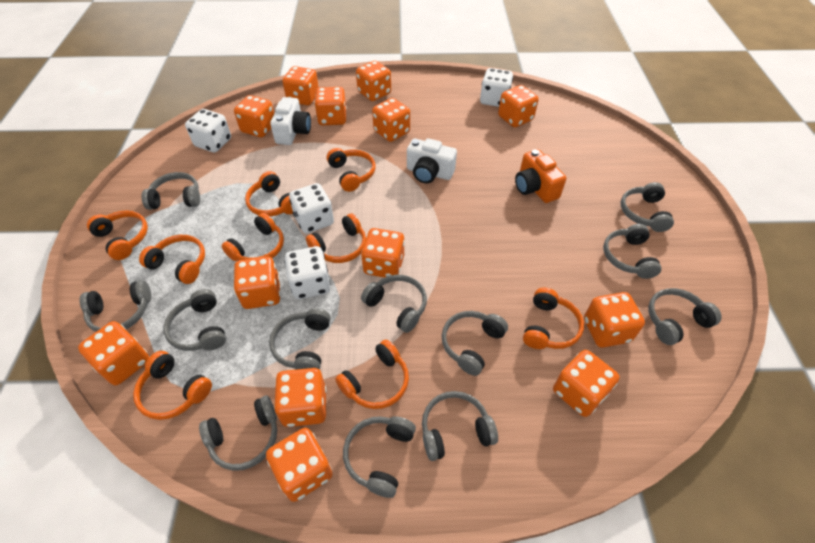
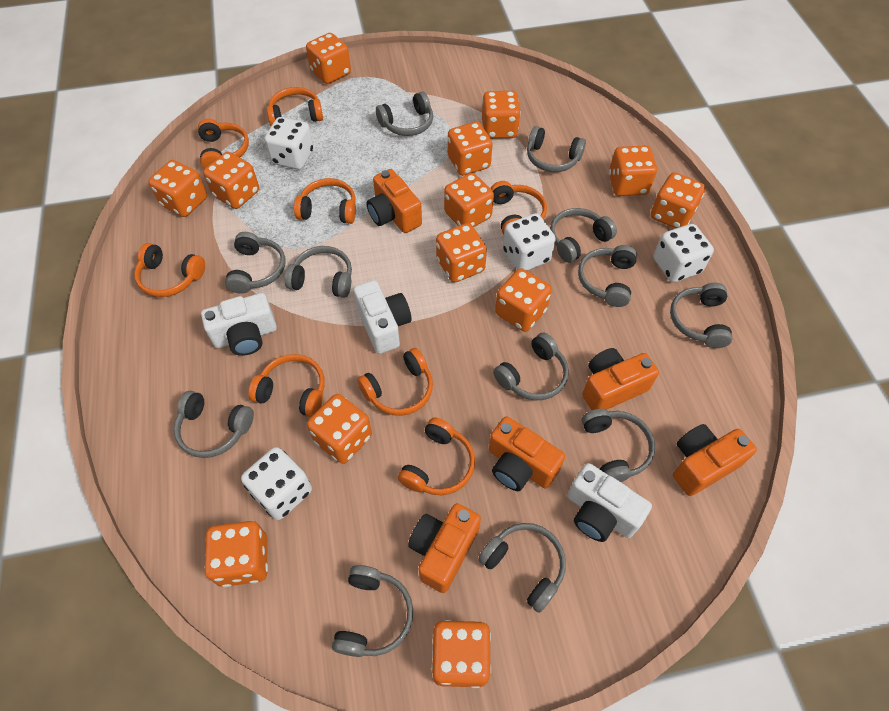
orange camera: 1 -> 5
orange headphones: 9 -> 8
white camera: 2 -> 3

